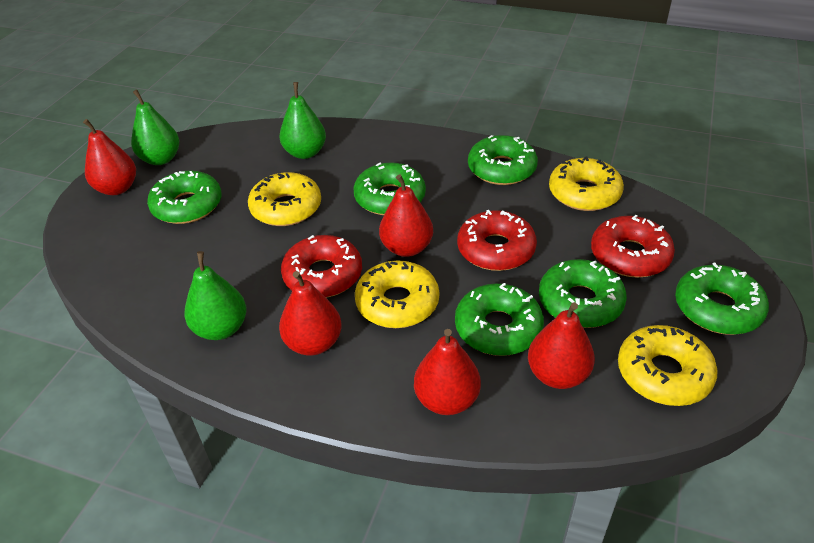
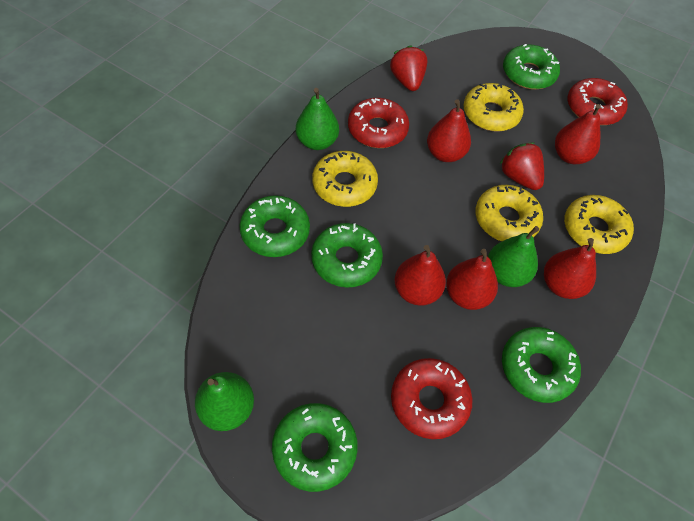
green donut: 6 -> 5
red strawberry: 0 -> 2

